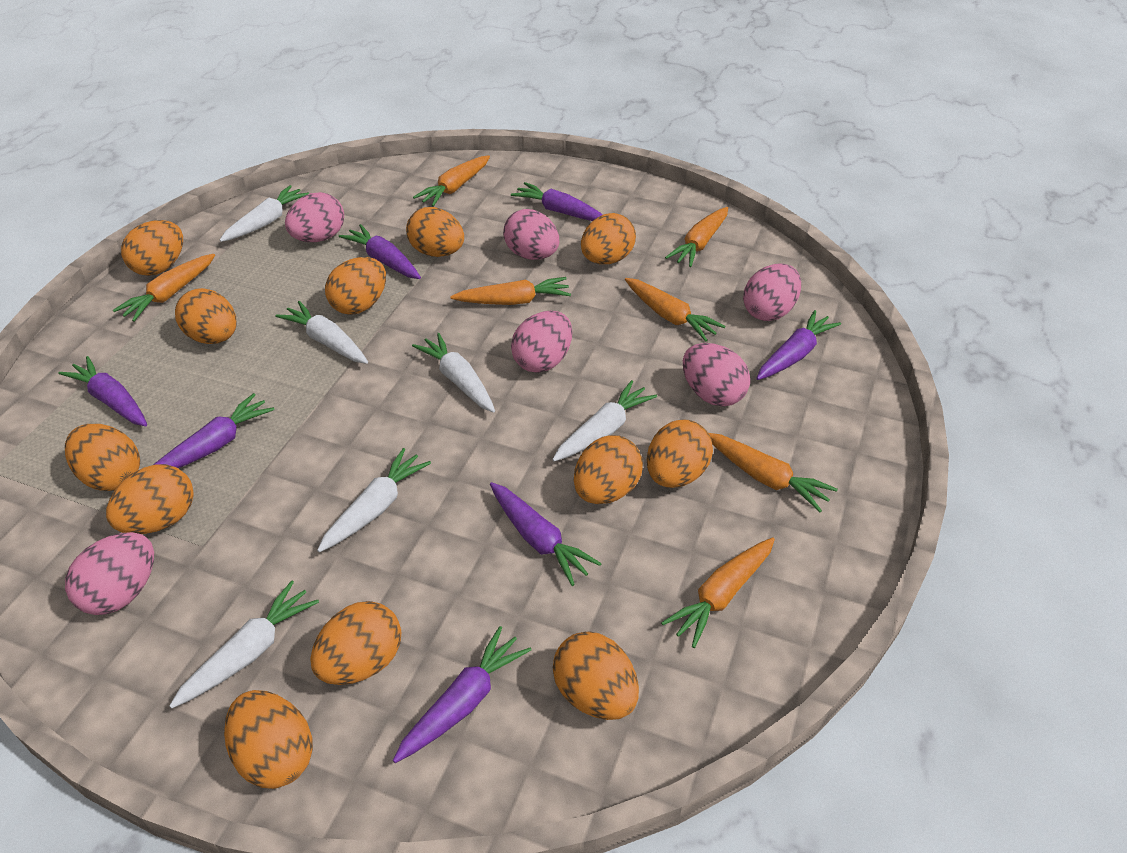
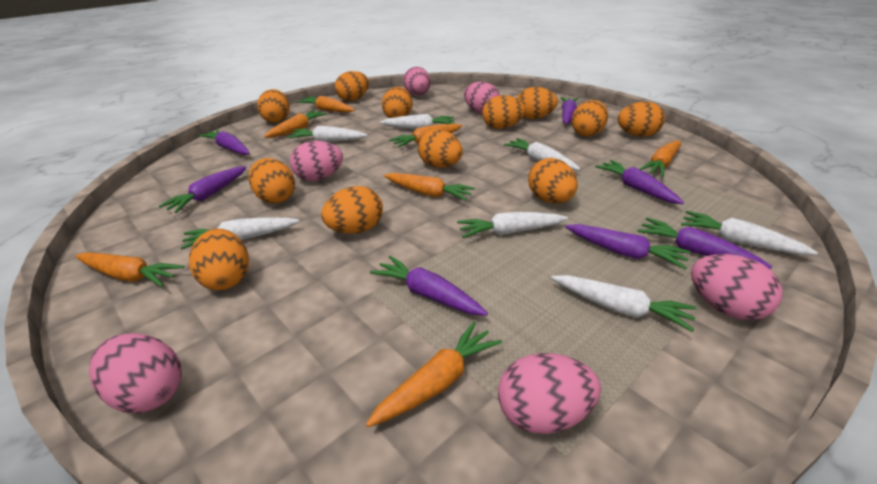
white carrot: 6 -> 7

